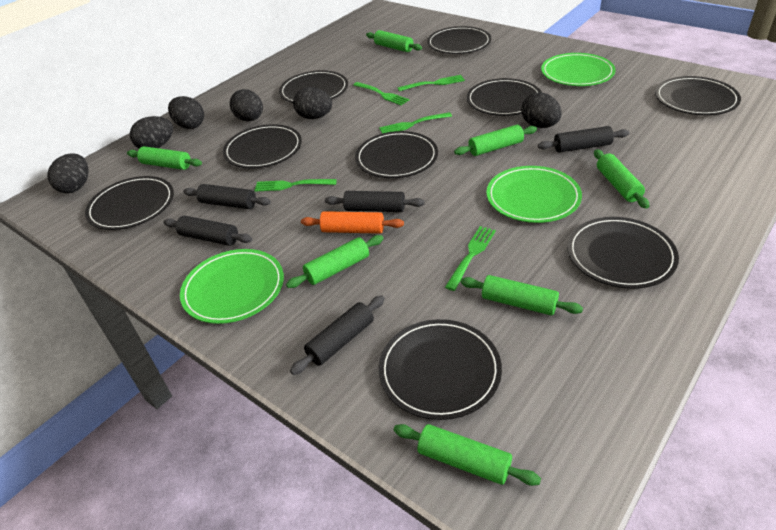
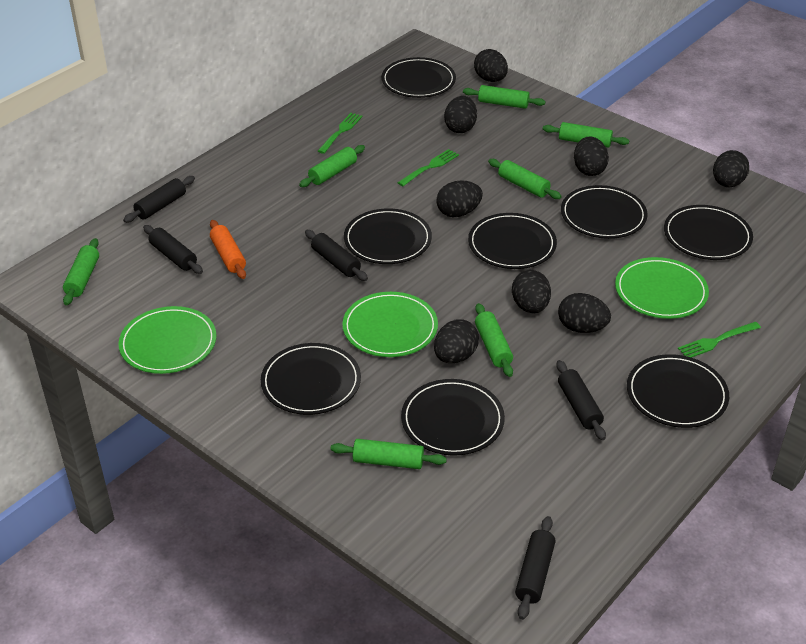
black egg: 6 -> 8
black plate: 9 -> 8
green fork: 5 -> 3

